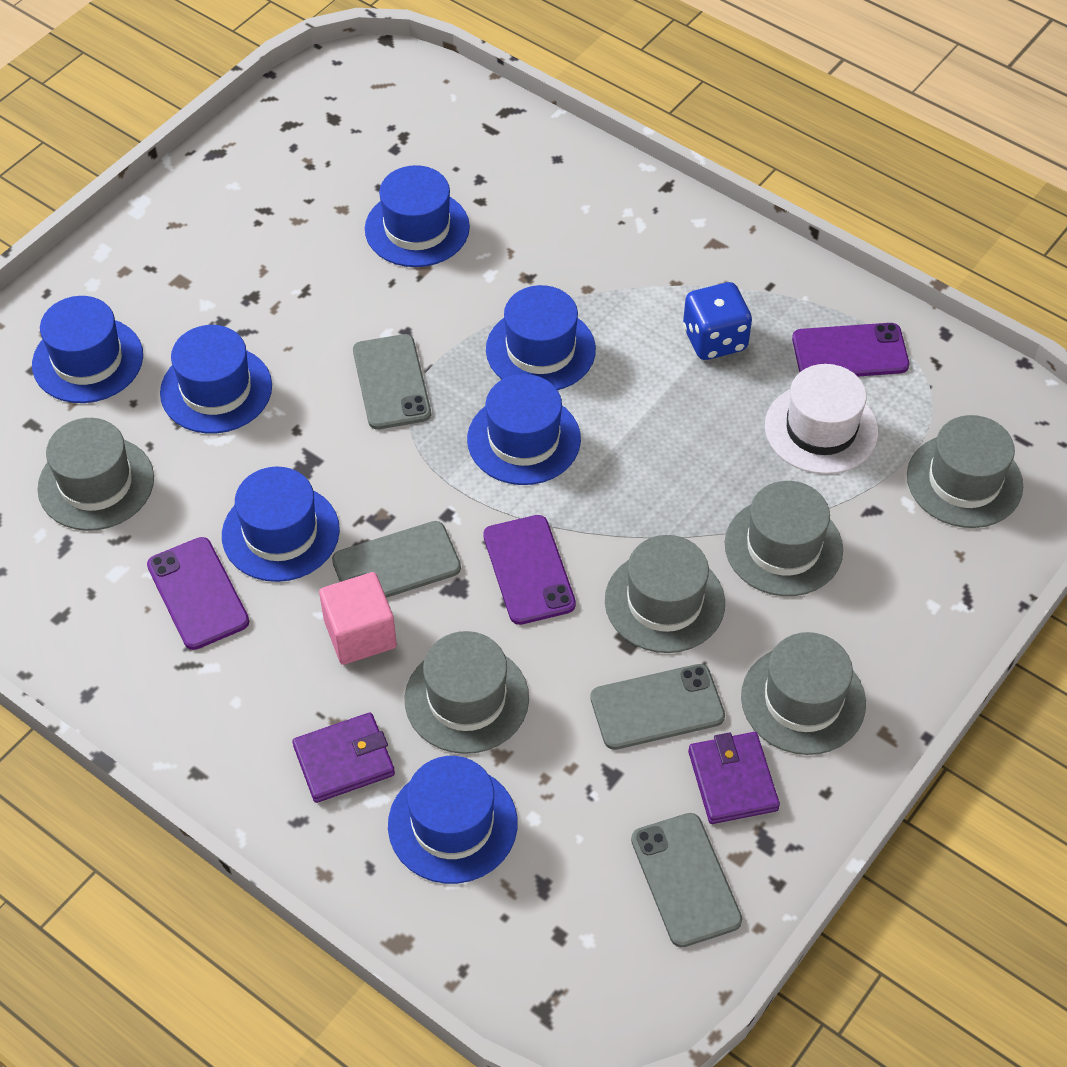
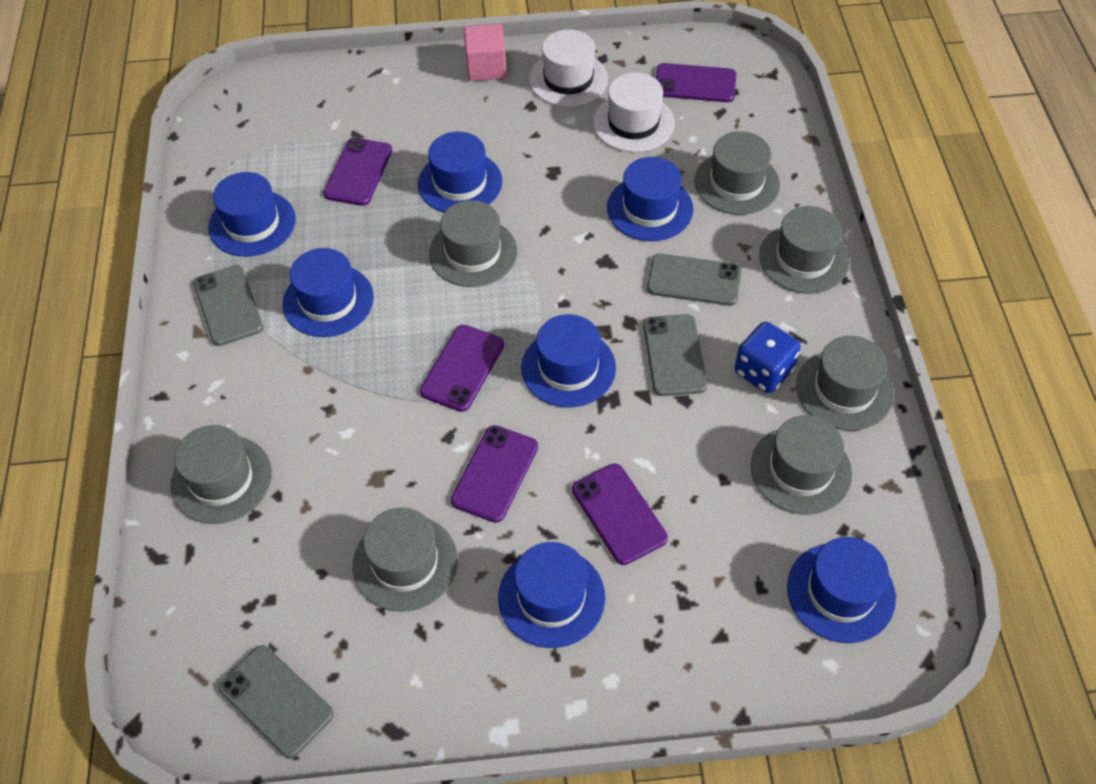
grey hat: 6 -> 7
purple phone: 3 -> 5
purple wallet: 2 -> 0
white hat: 1 -> 2

